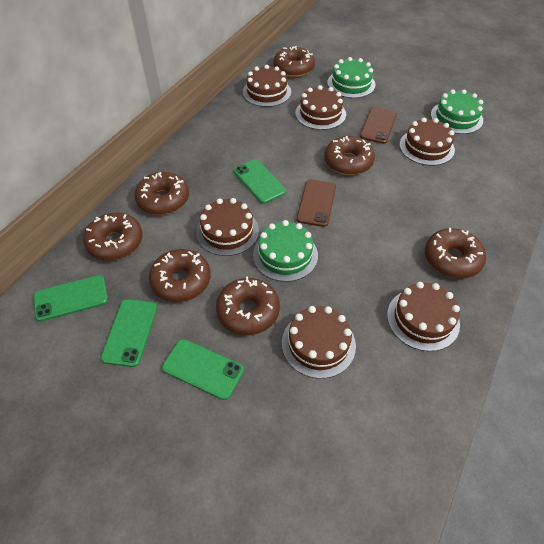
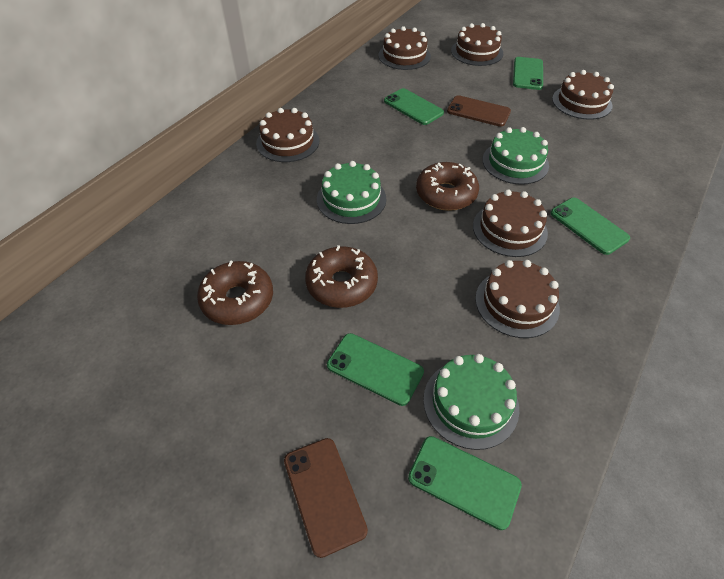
brown donut: 7 -> 3
green phone: 4 -> 5

